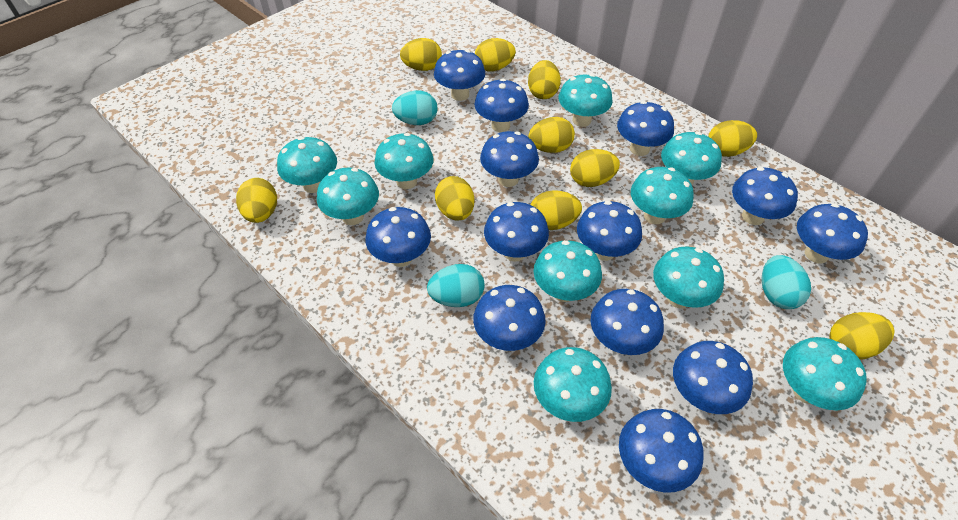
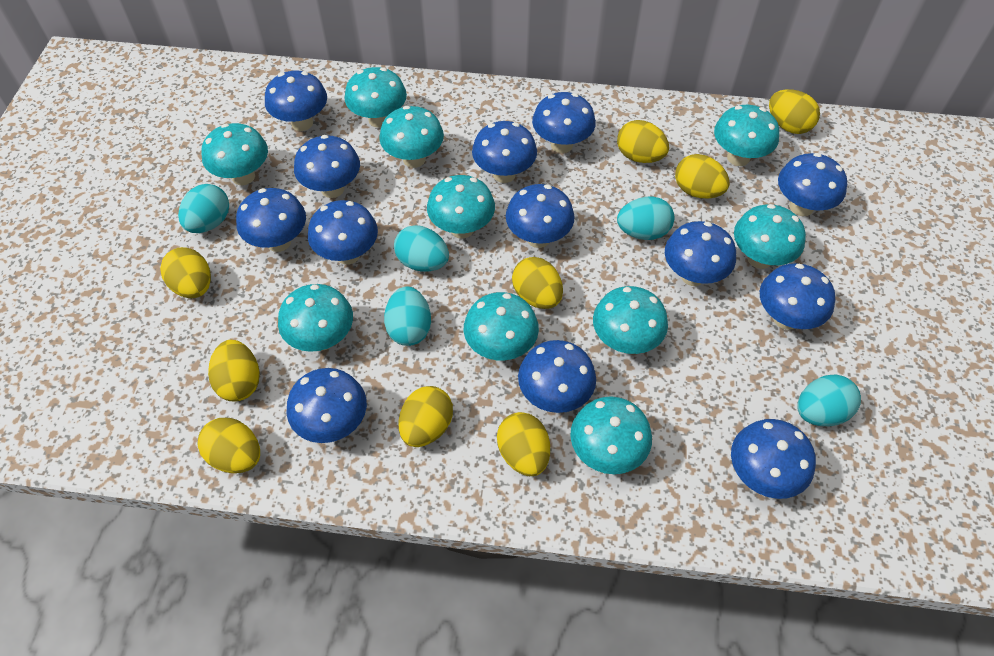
turquoise egg: 3 -> 5
yellow egg: 10 -> 9

